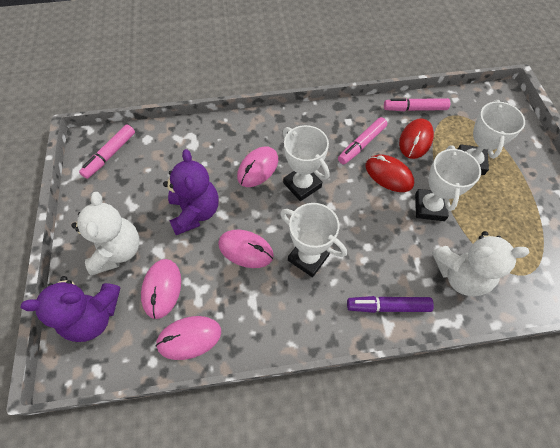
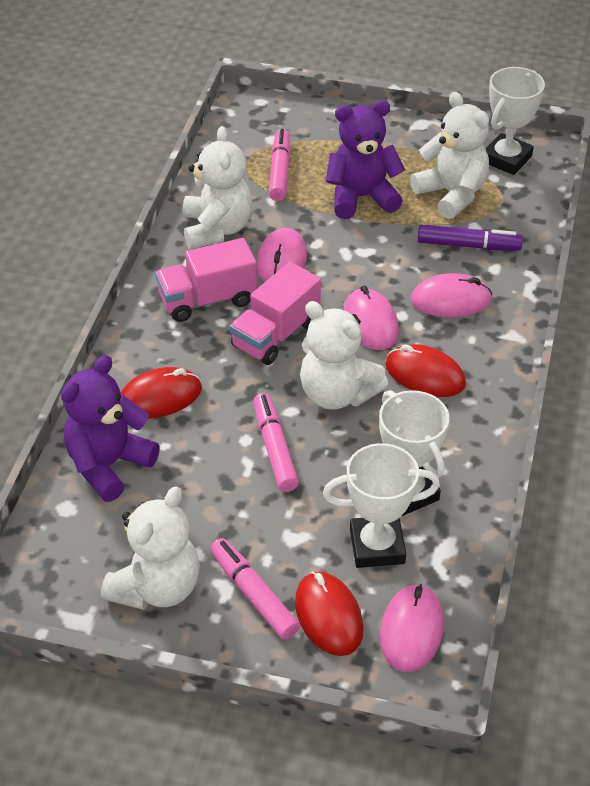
pink truck: 0 -> 2
red mouse: 2 -> 3
white teddy bear: 2 -> 4
white trophy: 4 -> 3

